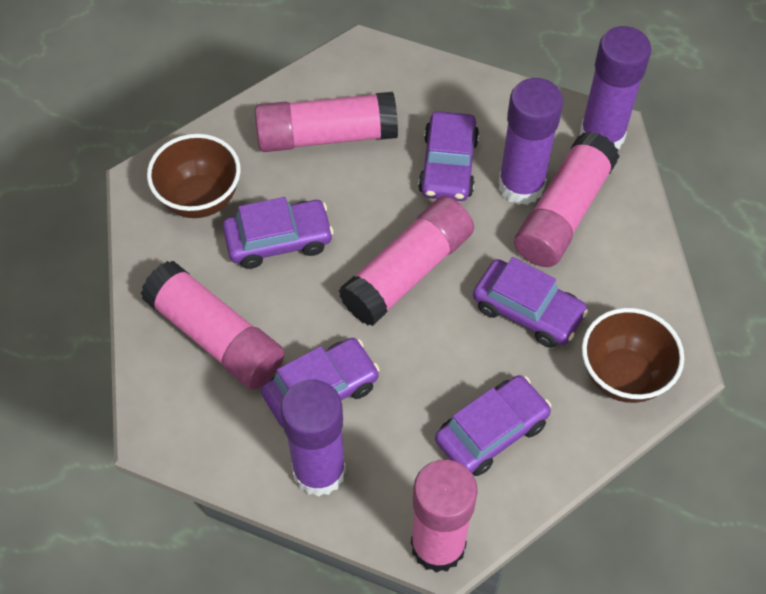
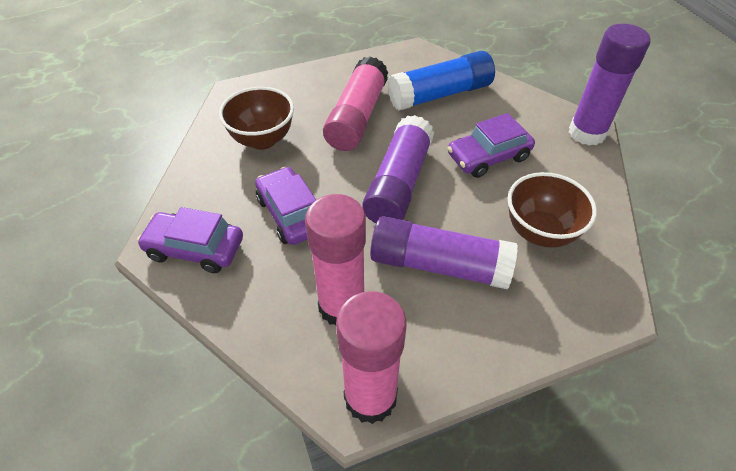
blue glue stick: 0 -> 1
pink glue stick: 5 -> 3
purple car: 5 -> 3

